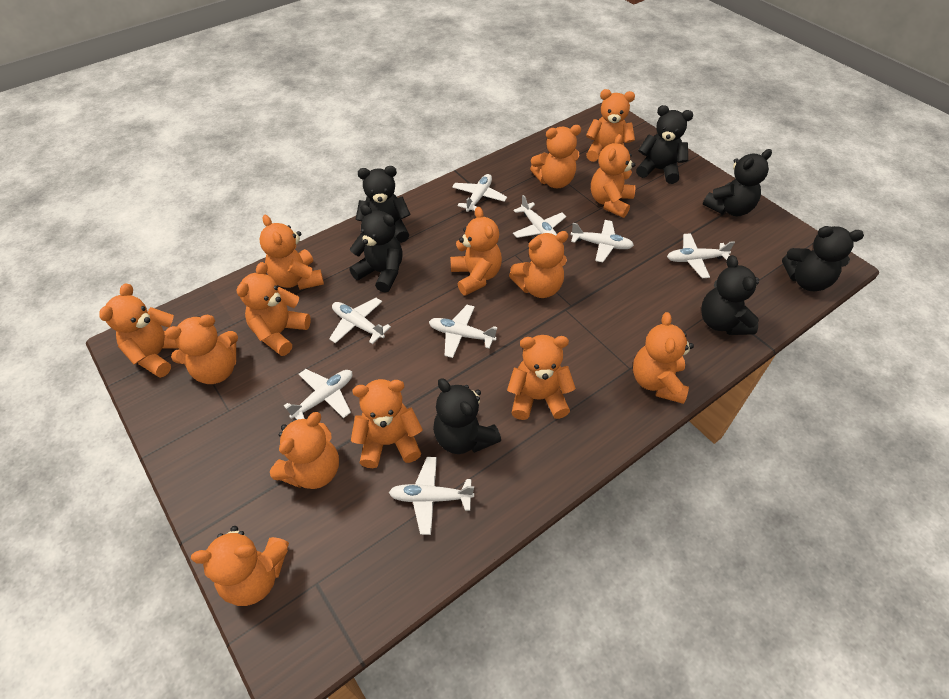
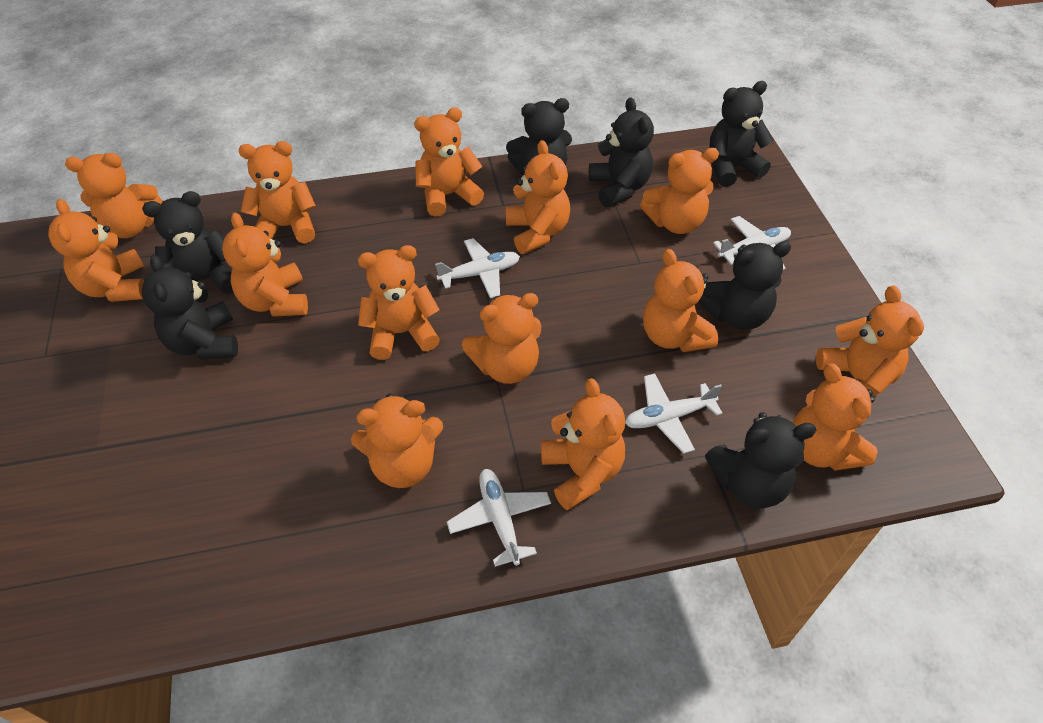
white plane: 8 -> 4

